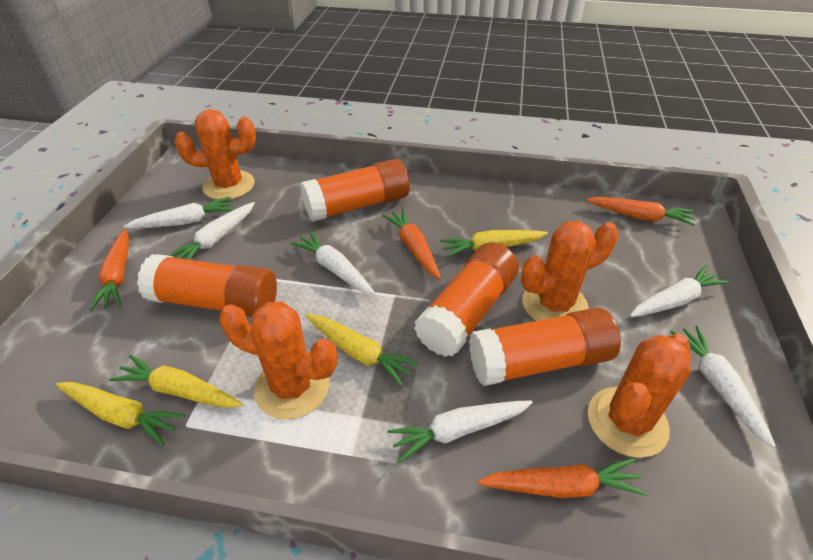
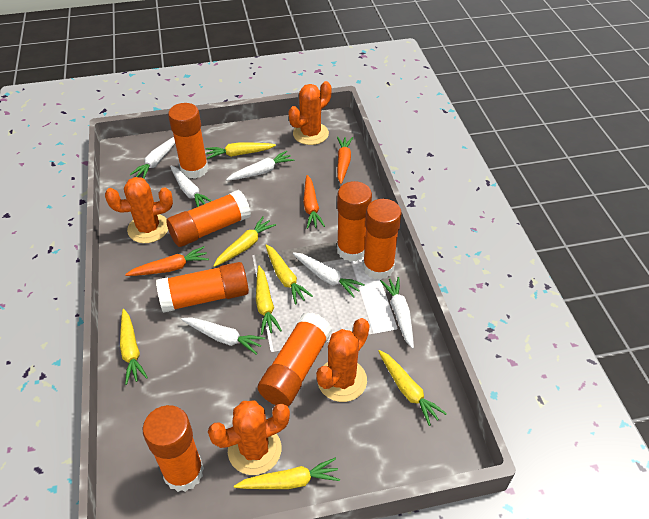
orange carrot: 4 -> 3
orange glue stick: 4 -> 7
yellow carrot: 4 -> 7

